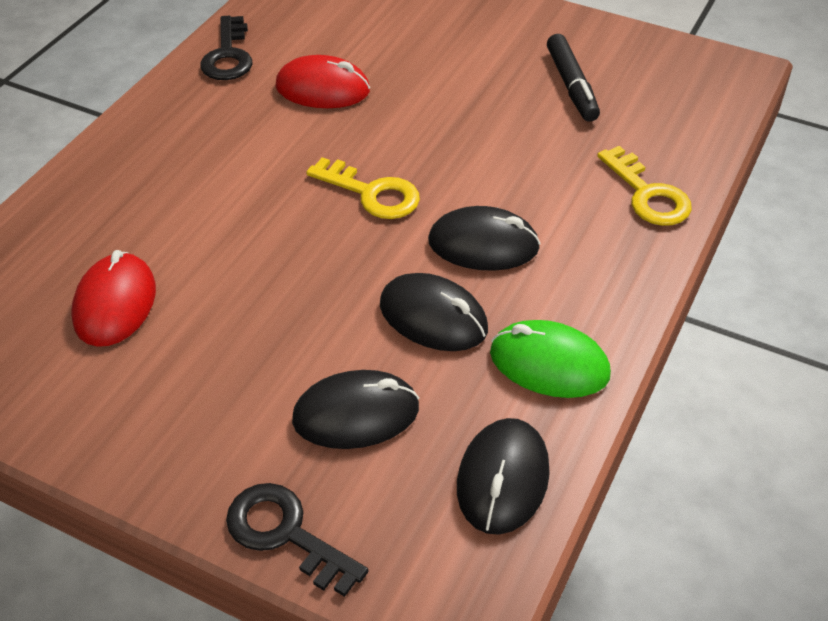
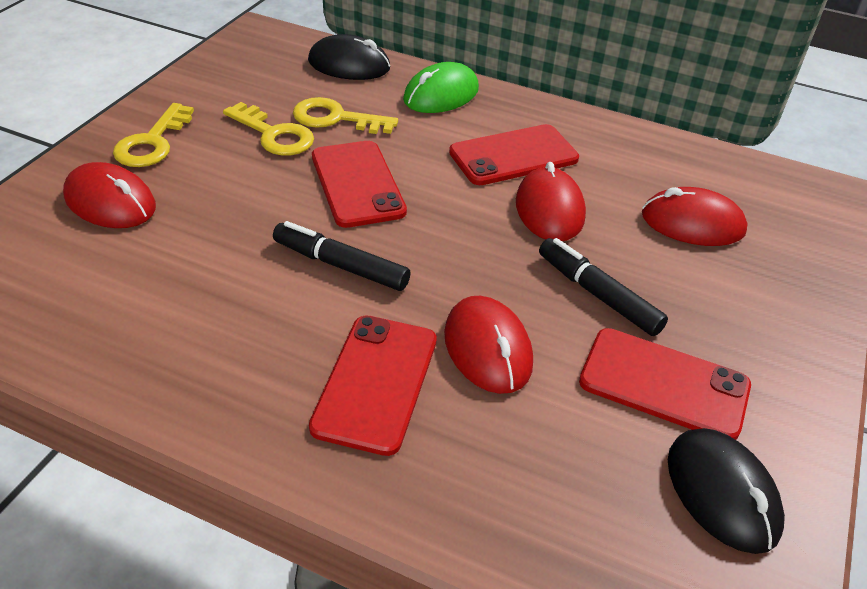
black key: 2 -> 0
black marker: 1 -> 2
black mouse: 4 -> 2
red mouse: 2 -> 4
red phone: 0 -> 4
yellow key: 2 -> 3

